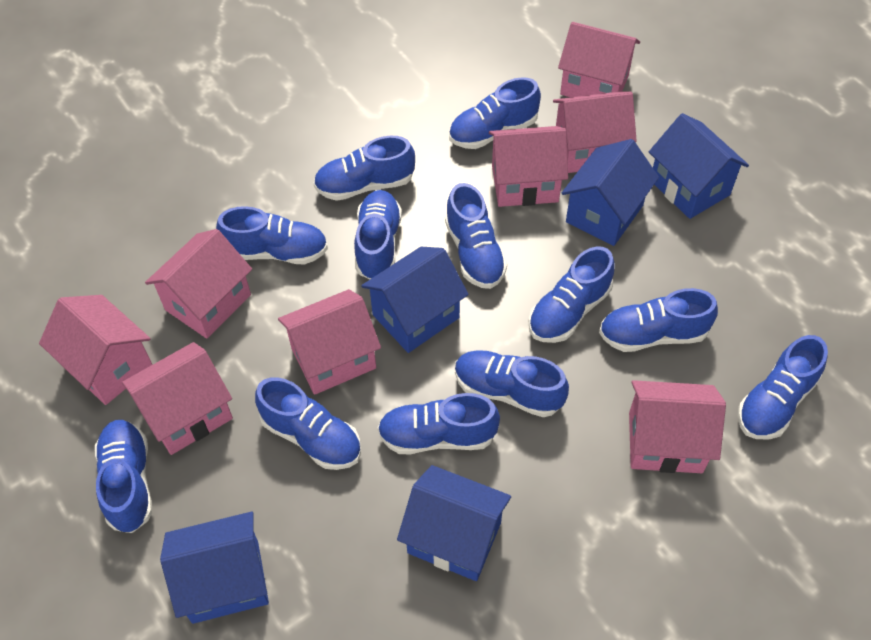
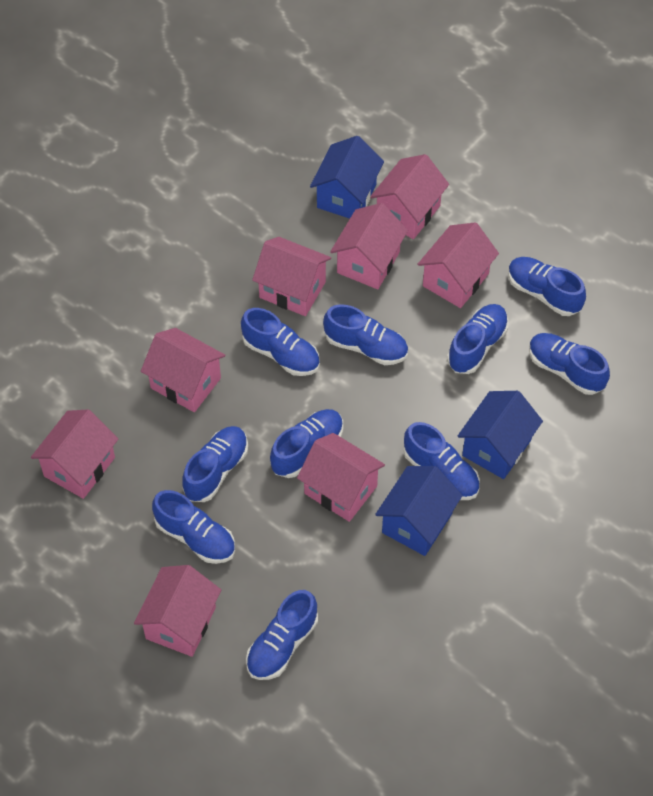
blue house: 5 -> 3
blue shoe: 12 -> 10

